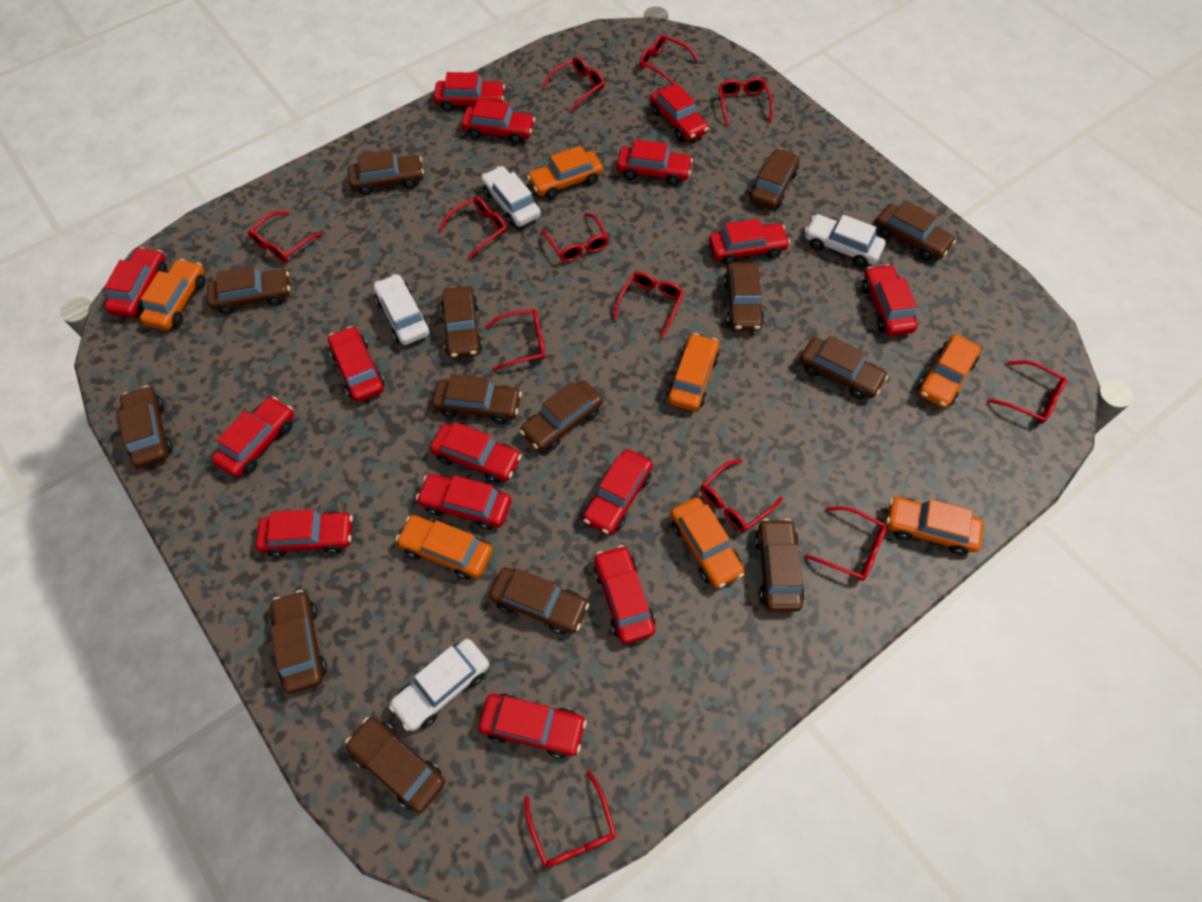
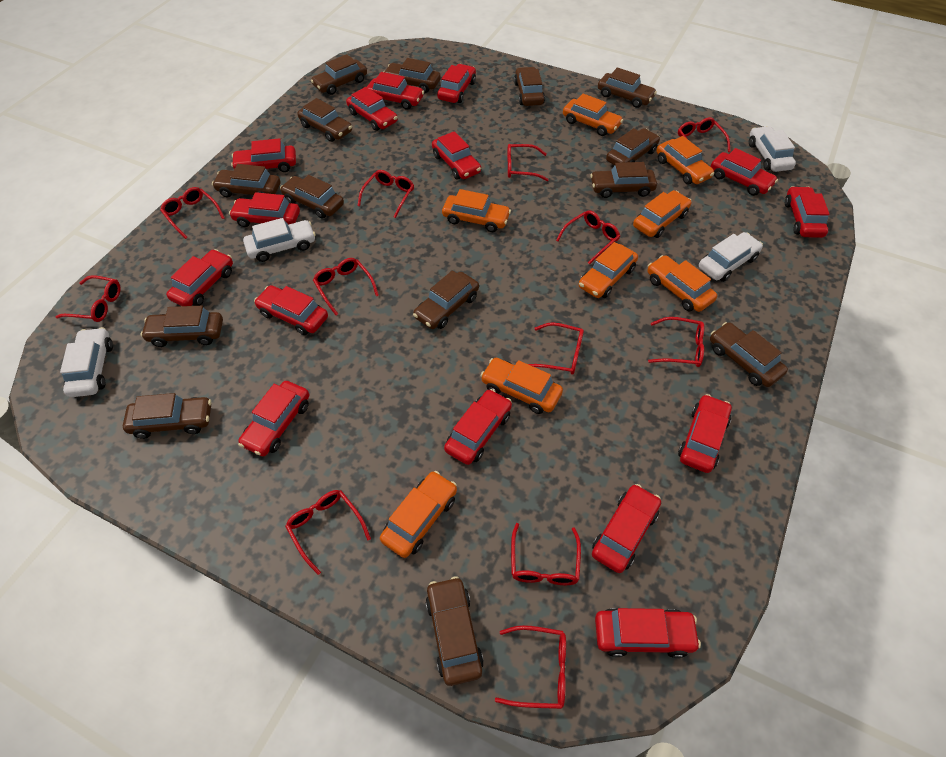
orange car: 7 -> 8

